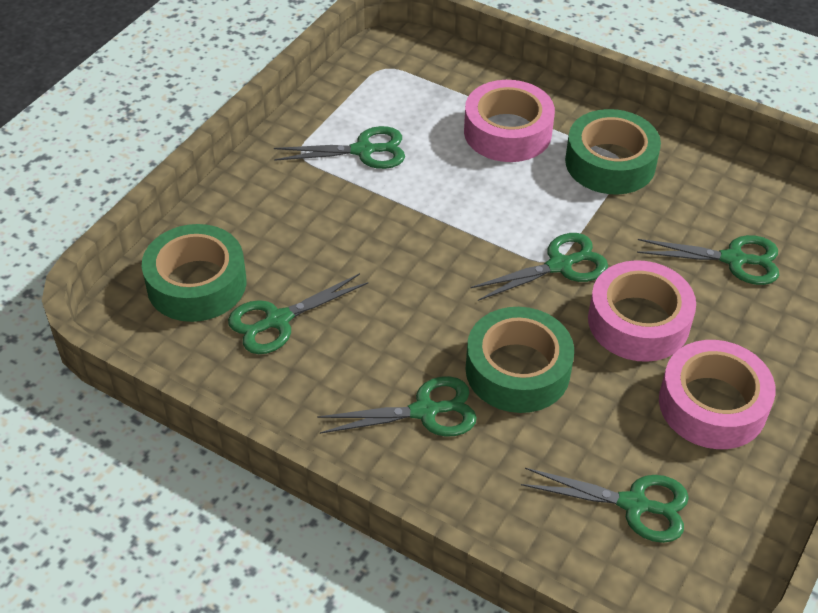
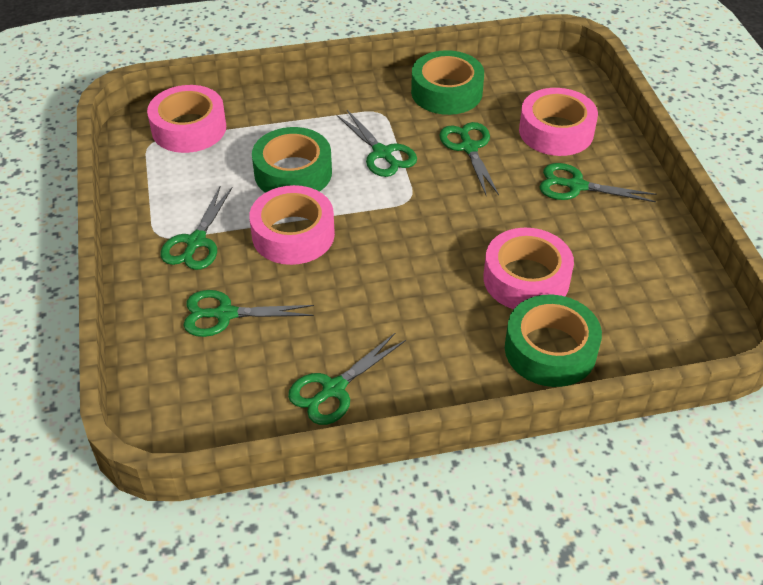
pink tape: 3 -> 4

